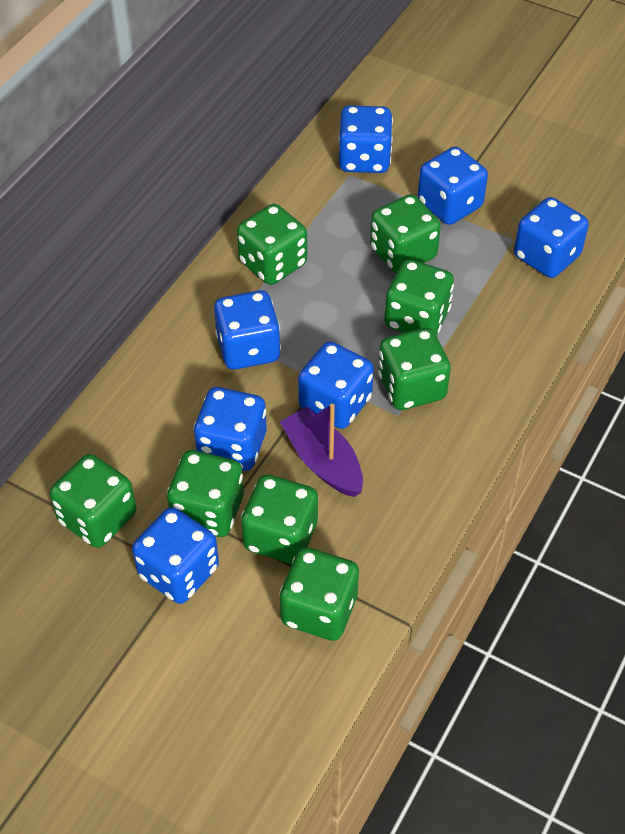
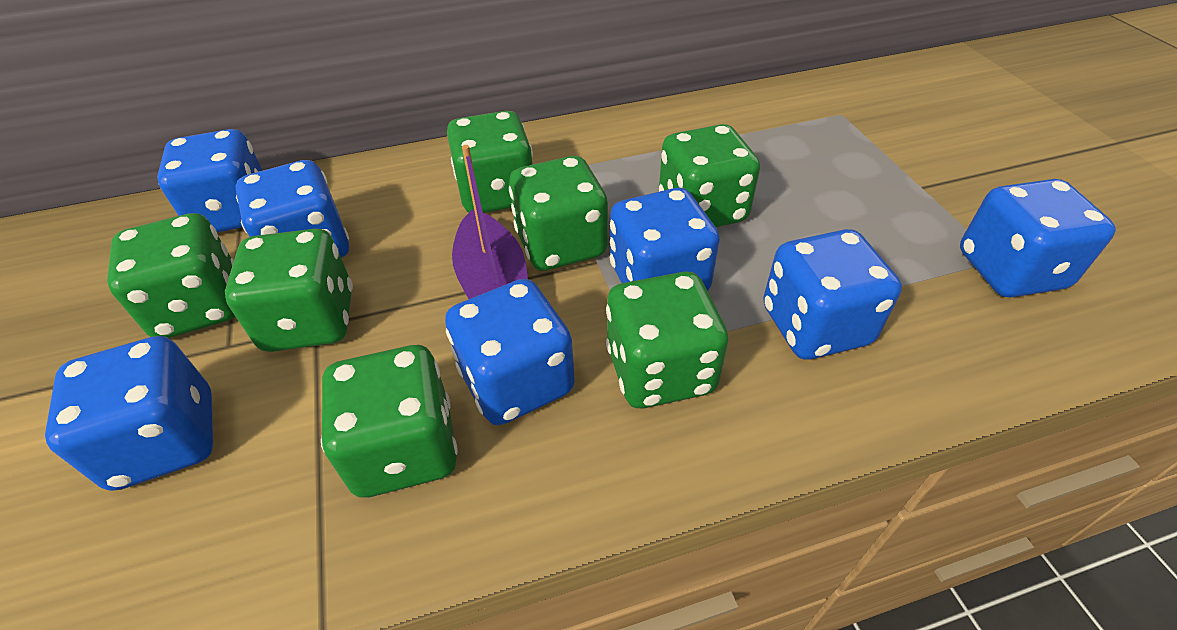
green dice: 8 -> 7

